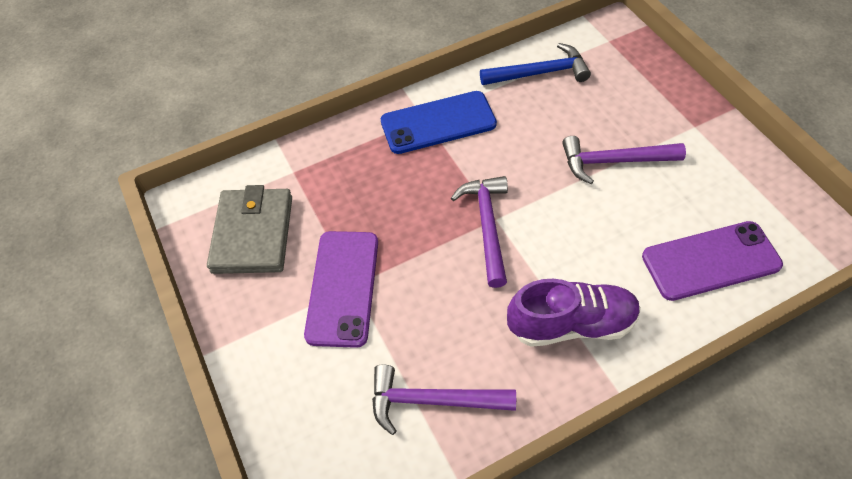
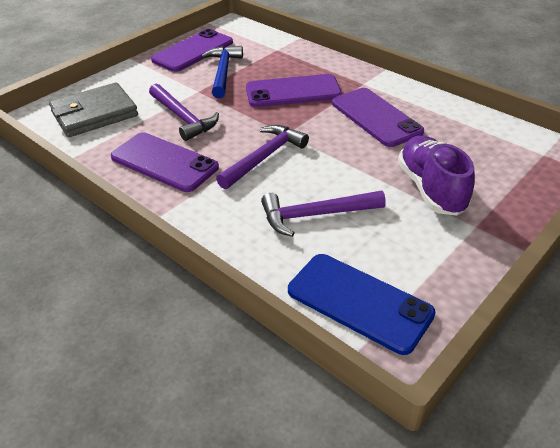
purple phone: 2 -> 4

